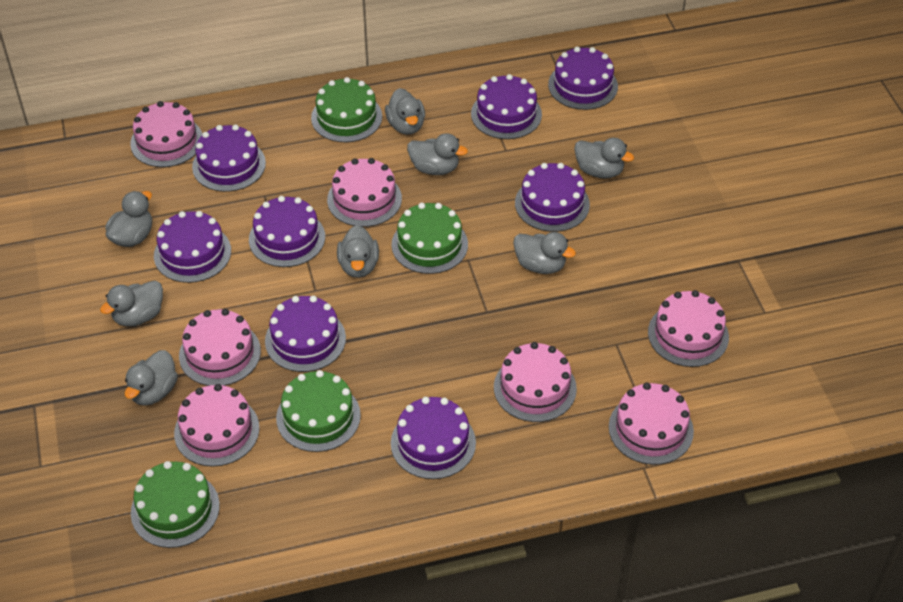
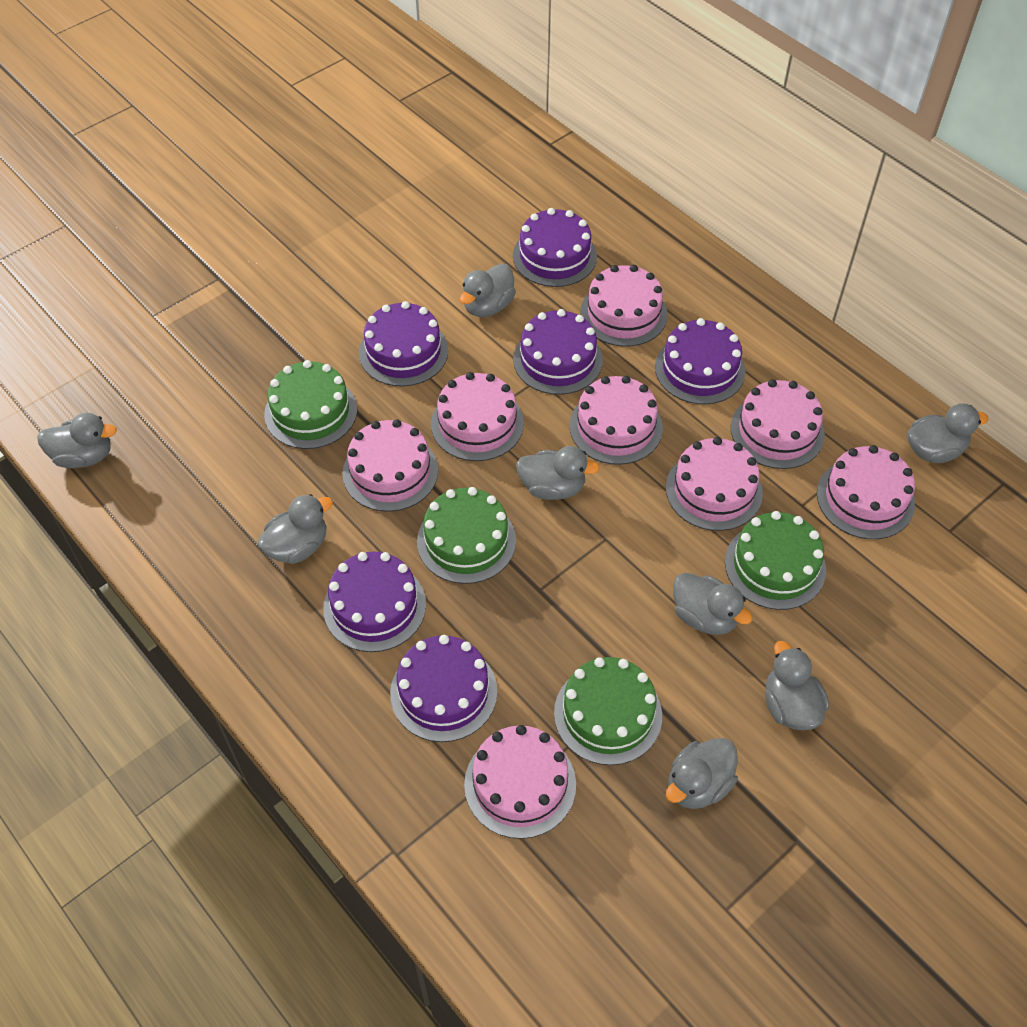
pink cake: 7 -> 8
purple cake: 8 -> 6

